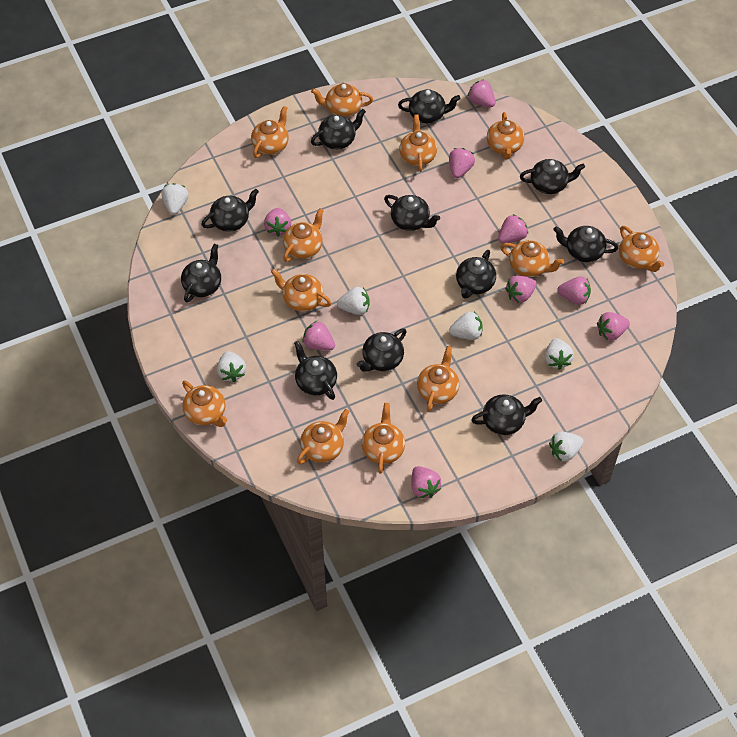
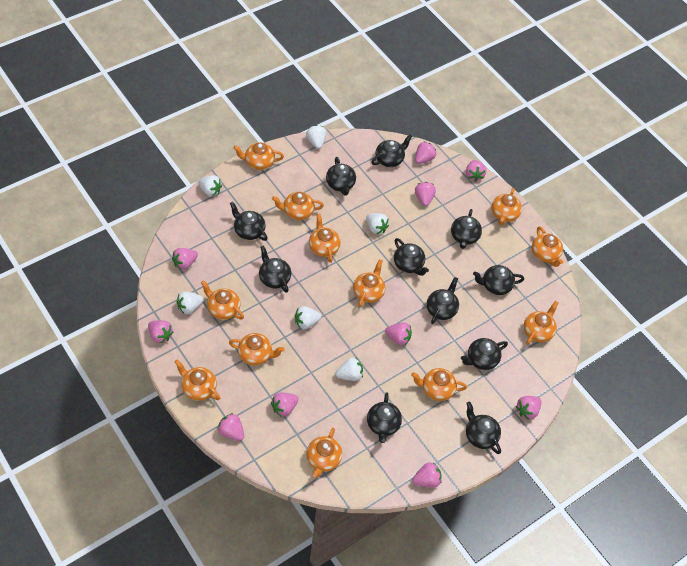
pink strawberry: 9 -> 10

